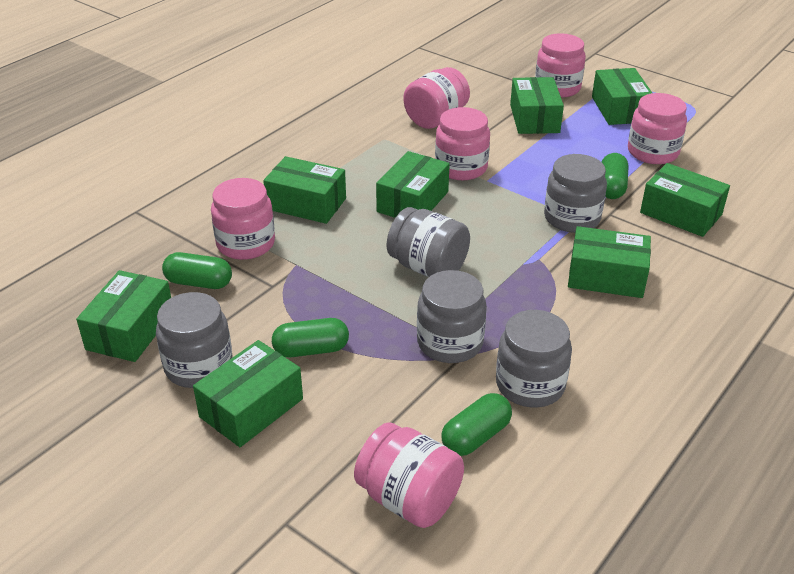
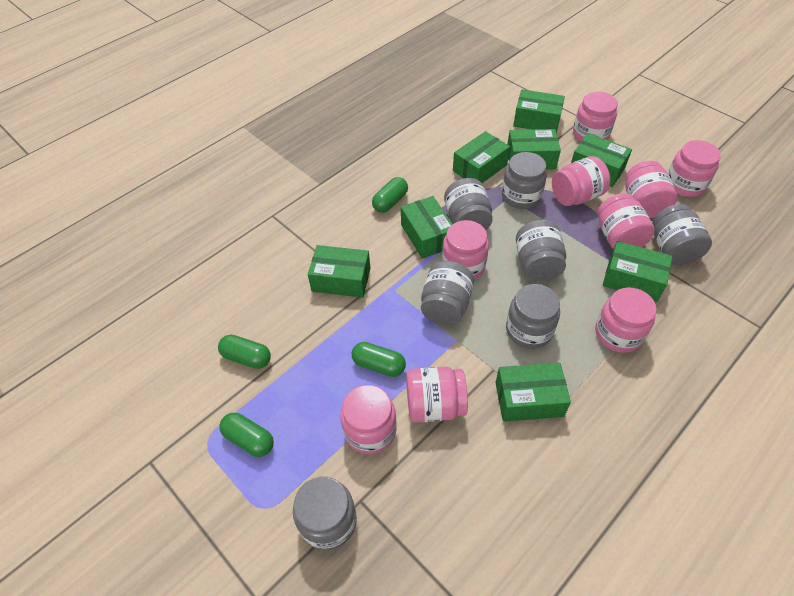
grey jar: 5 -> 7
pink jar: 6 -> 9

